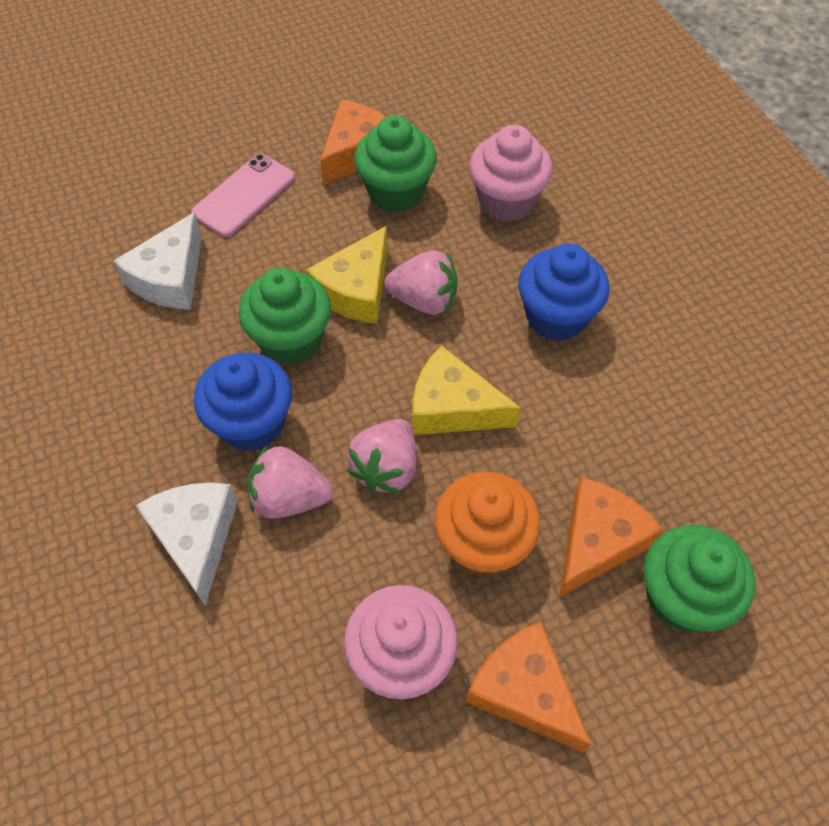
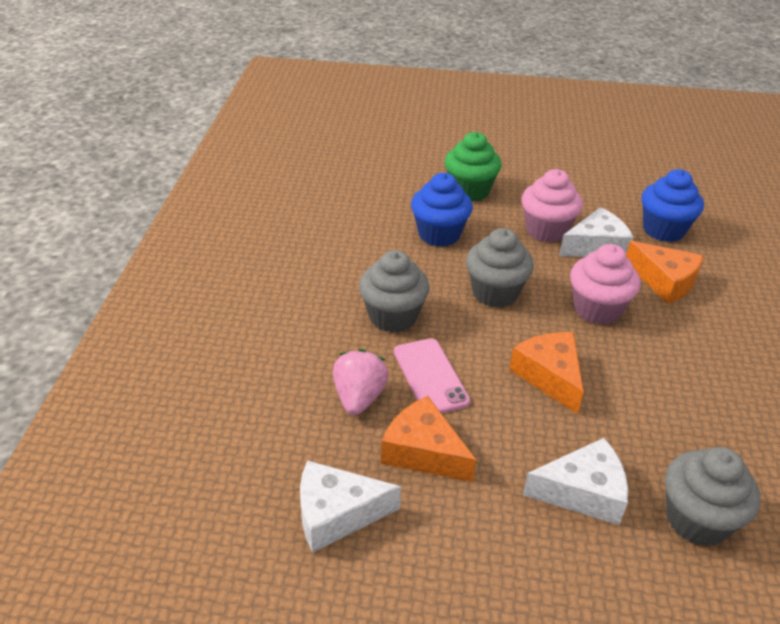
green cupcake: 3 -> 1
grey cupcake: 0 -> 3
orange cupcake: 1 -> 0
pink strawberry: 3 -> 1
white cheese: 2 -> 3
yellow cheese: 2 -> 0

